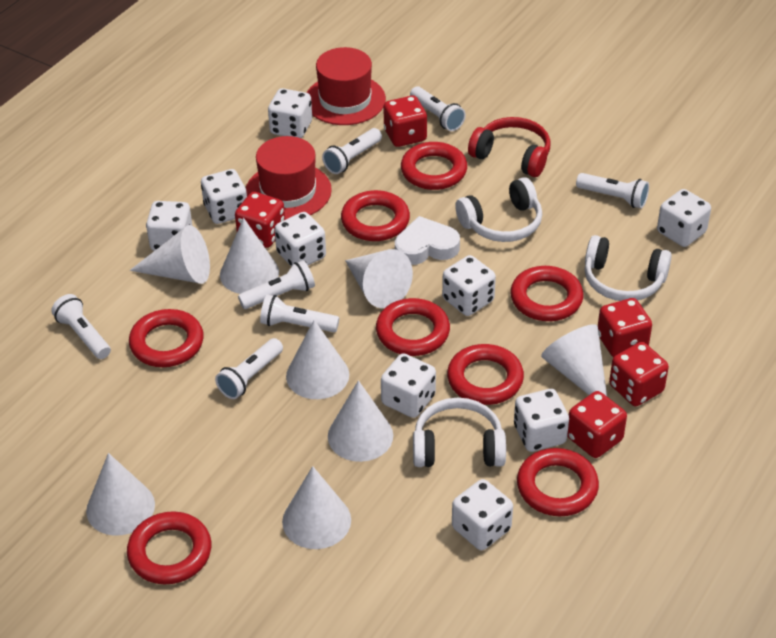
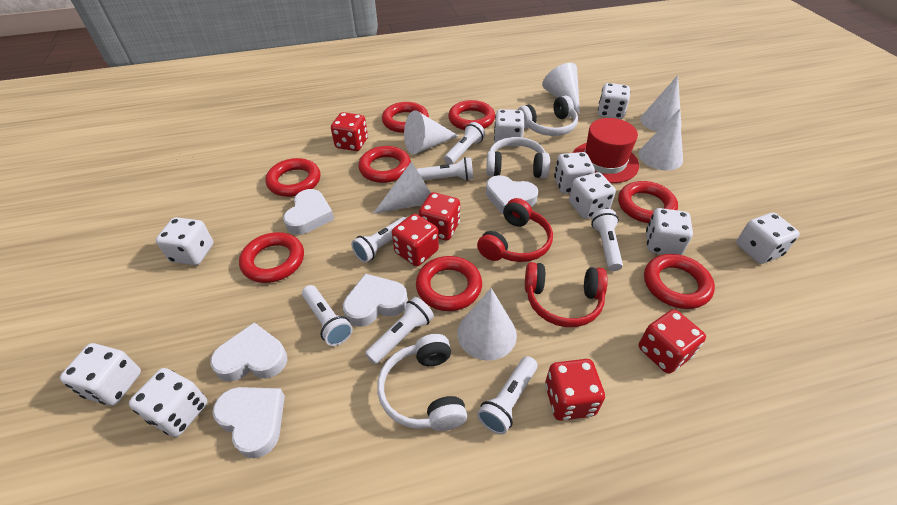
red hat: 2 -> 1
red headphones: 1 -> 2
white cone: 8 -> 6
white heart: 1 -> 5

